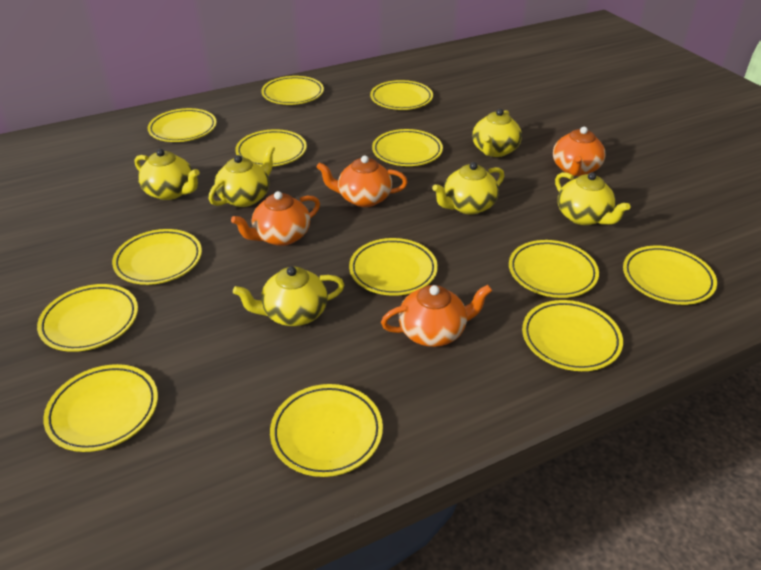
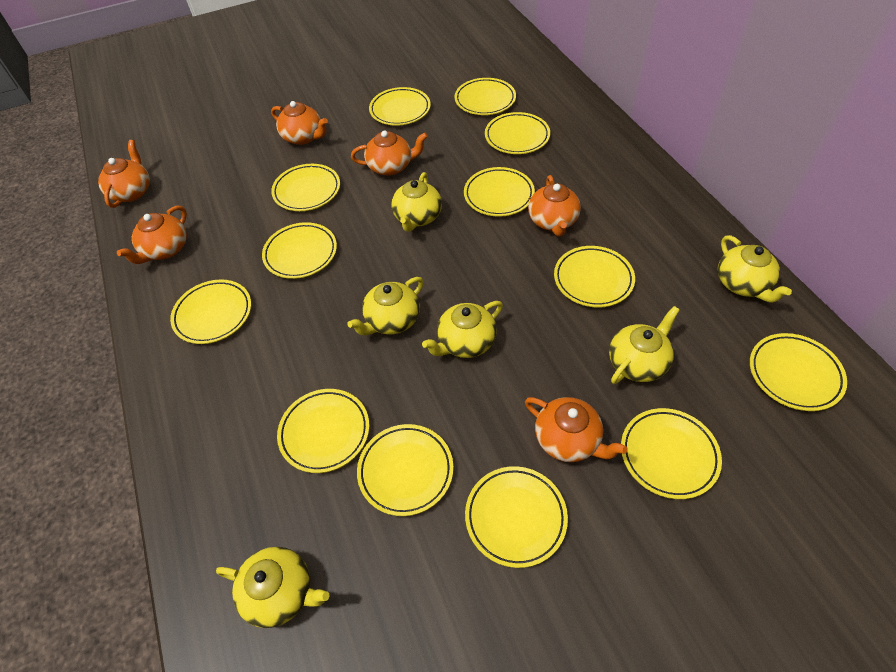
orange teapot: 4 -> 6

